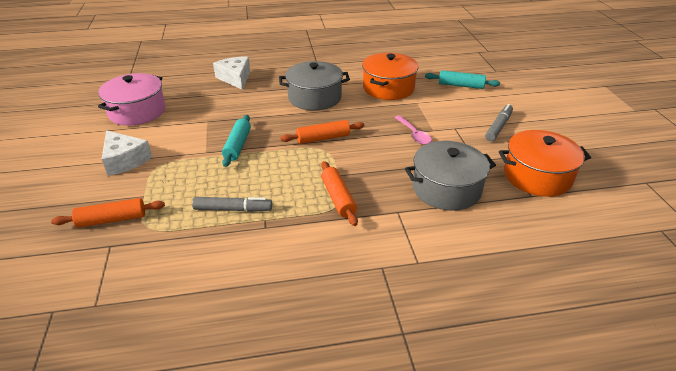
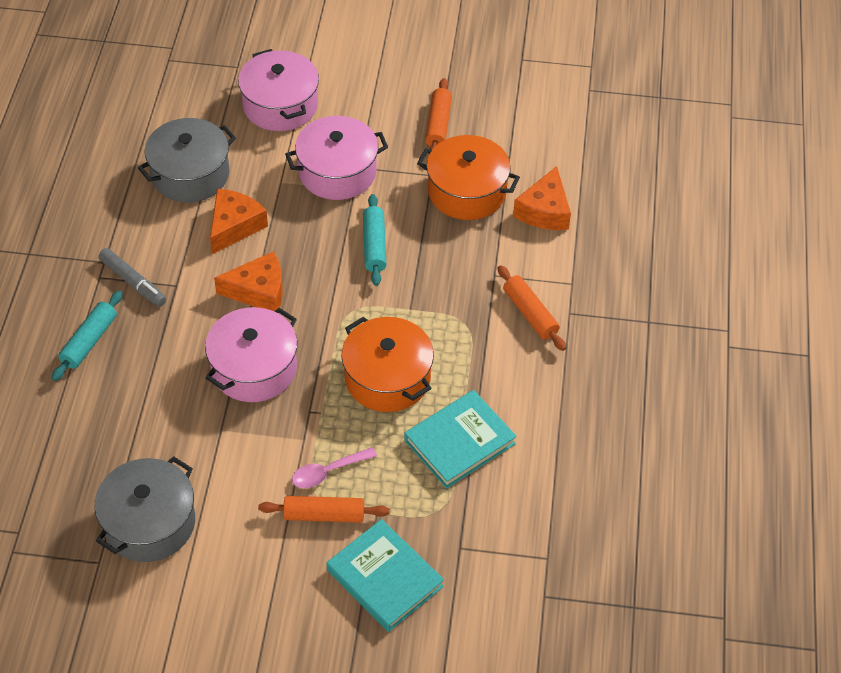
grey marker: 2 -> 1
orange cheese: 0 -> 3
pink pot: 1 -> 3
turquoise book: 0 -> 2
white cheese: 2 -> 0

